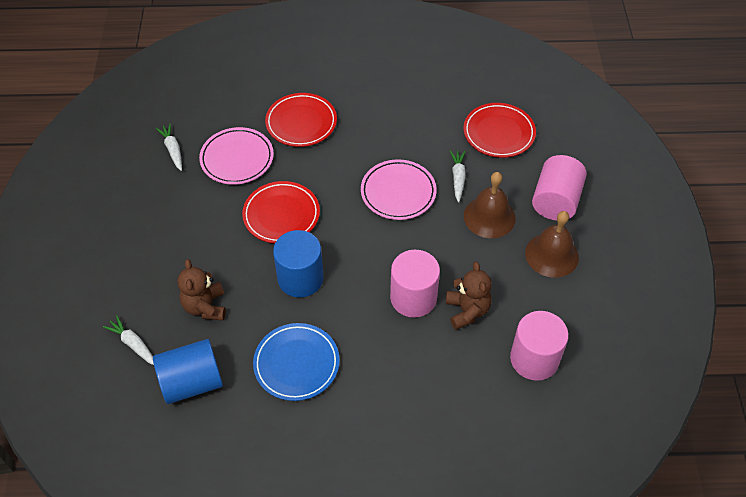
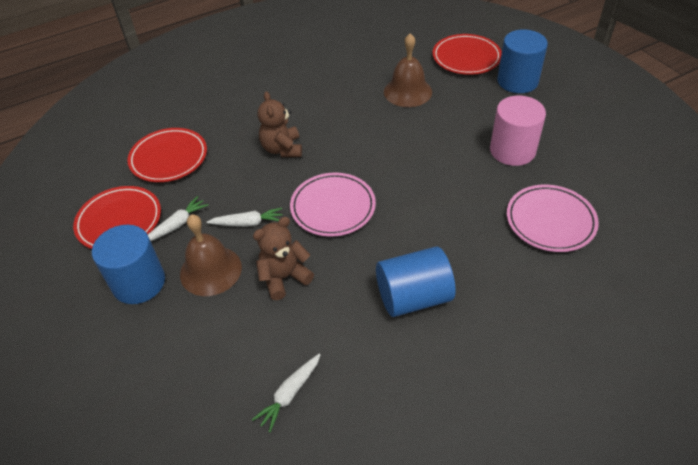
blue cylinder: 2 -> 3
blue plate: 1 -> 0
pink cylinder: 3 -> 1

